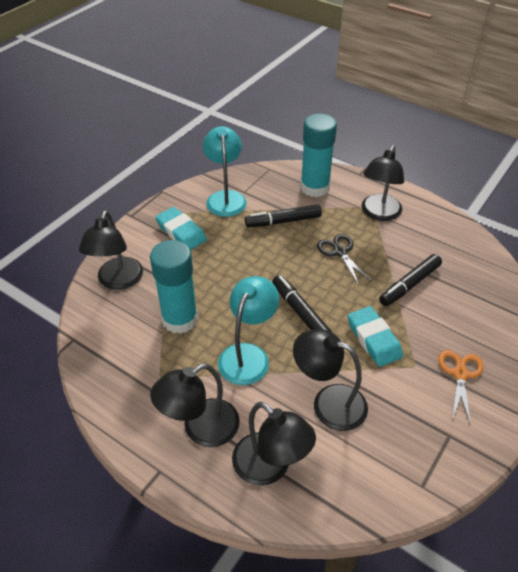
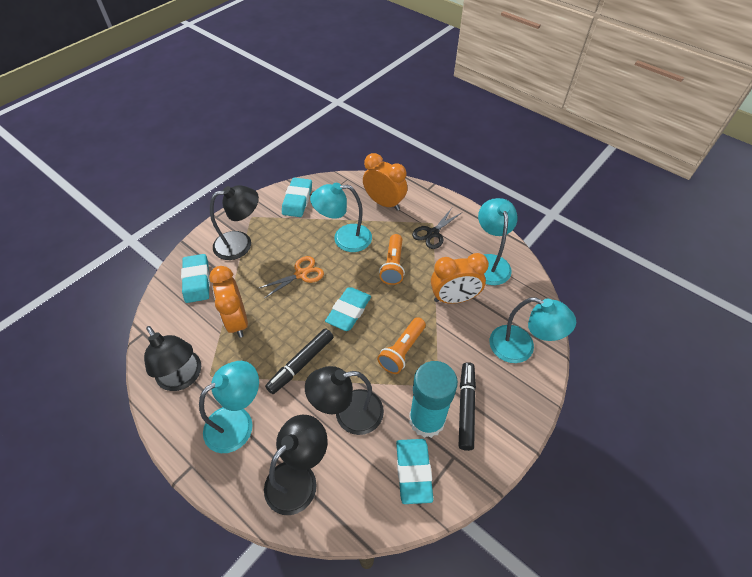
black lamp: 5 -> 4
black marker: 3 -> 2
orange clock: 0 -> 3
orange flashlight: 0 -> 2
turquoise eraser: 2 -> 4
turquoise glue stick: 2 -> 1
turquoise lamp: 2 -> 4

